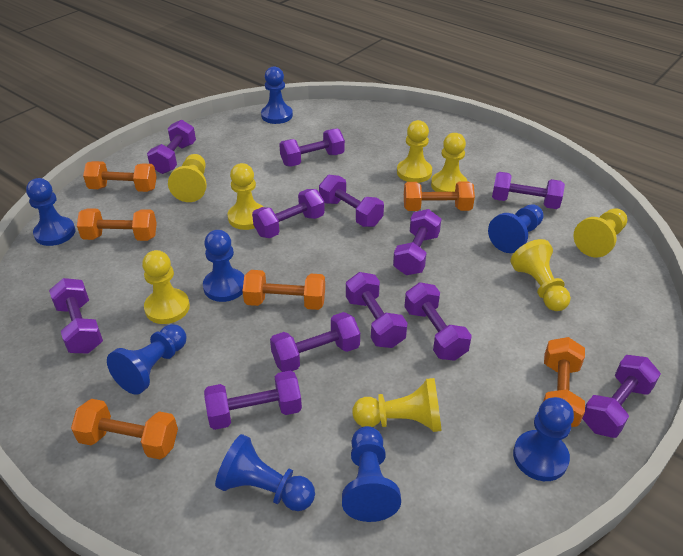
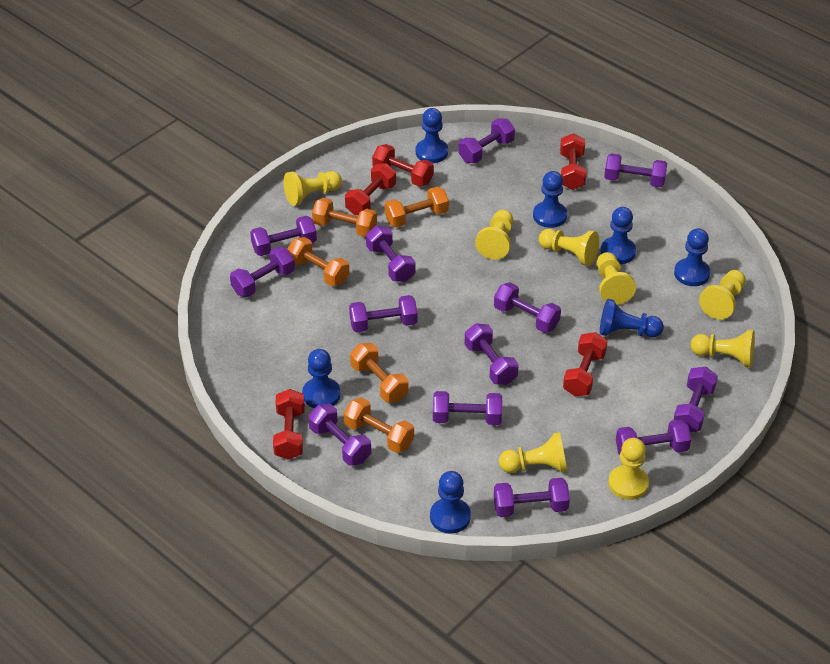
blue pawn: 8 -> 7
orange dumbbell: 6 -> 5
purple dumbbell: 12 -> 13
red dumbbell: 0 -> 5

